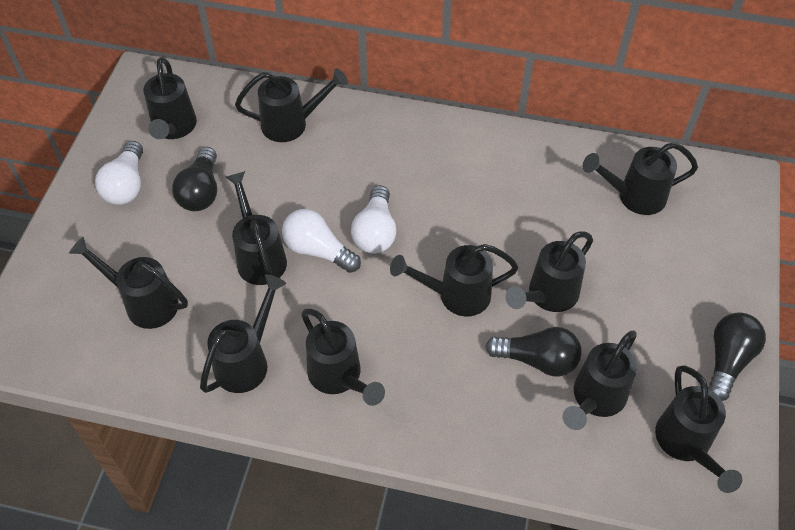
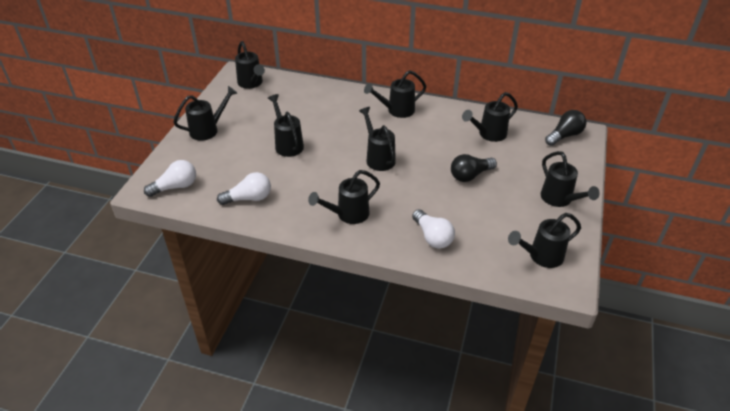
black light bulb: 3 -> 2
black watering can: 11 -> 9

